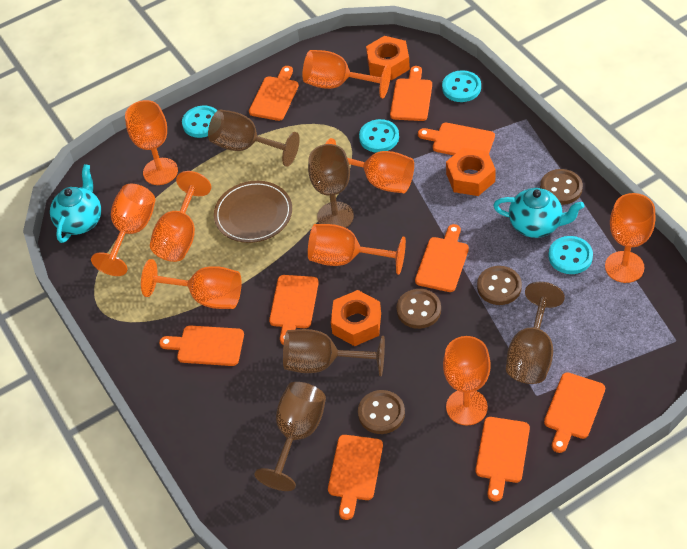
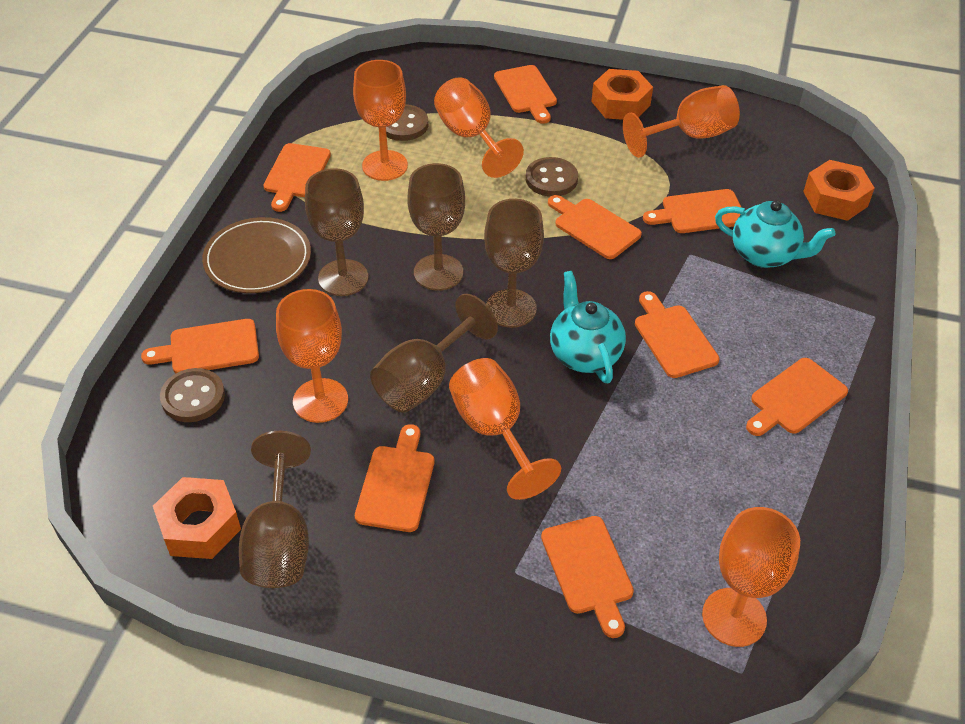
brown button: 4 -> 3
orange goblet: 9 -> 6
turquoise button: 4 -> 0

